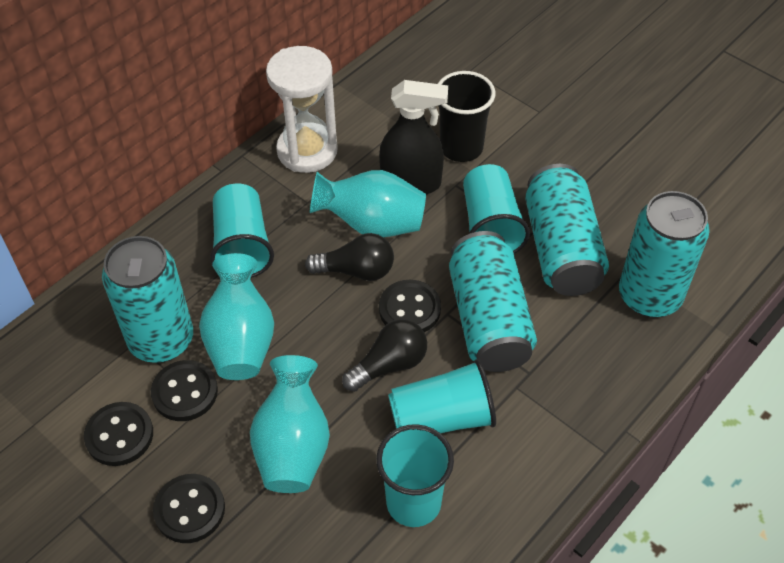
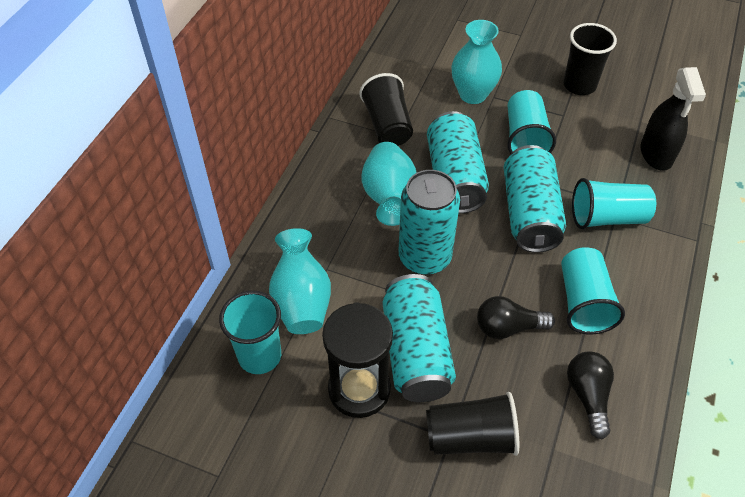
black button: 4 -> 0
black cup: 1 -> 3
black hourglass: 0 -> 1
white hourglass: 1 -> 0

